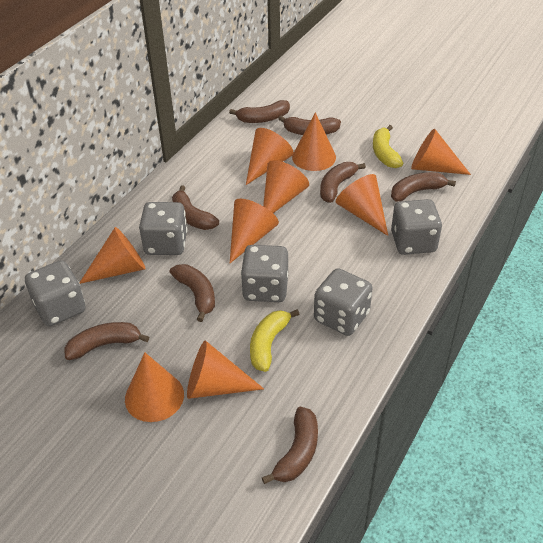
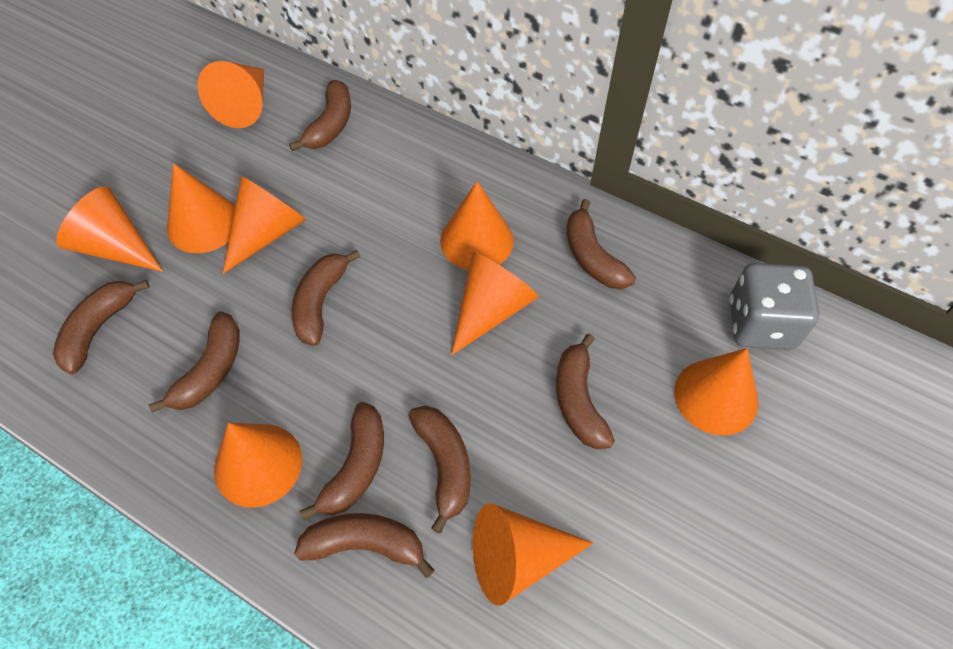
brown banana: 8 -> 9
grey dice: 5 -> 1
yellow banana: 2 -> 0

